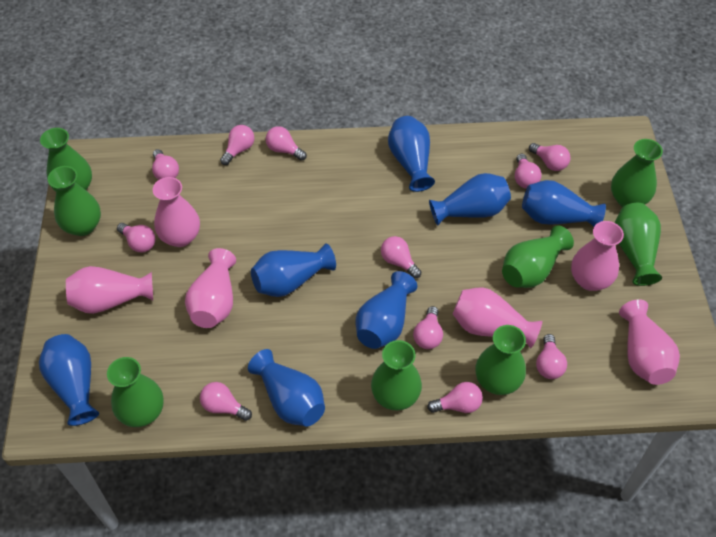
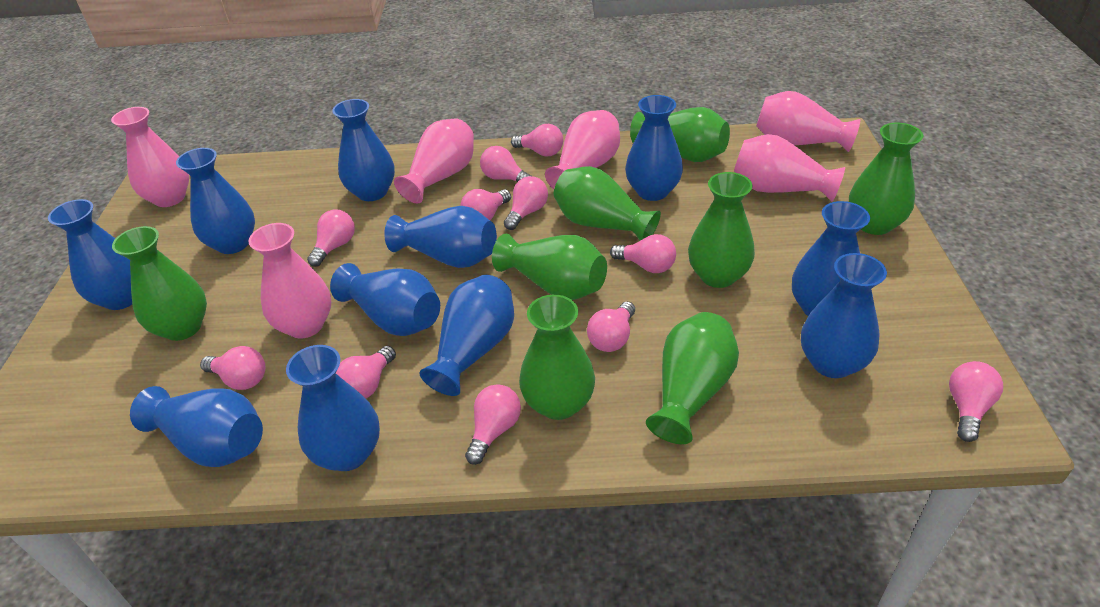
blue vase: 7 -> 11

